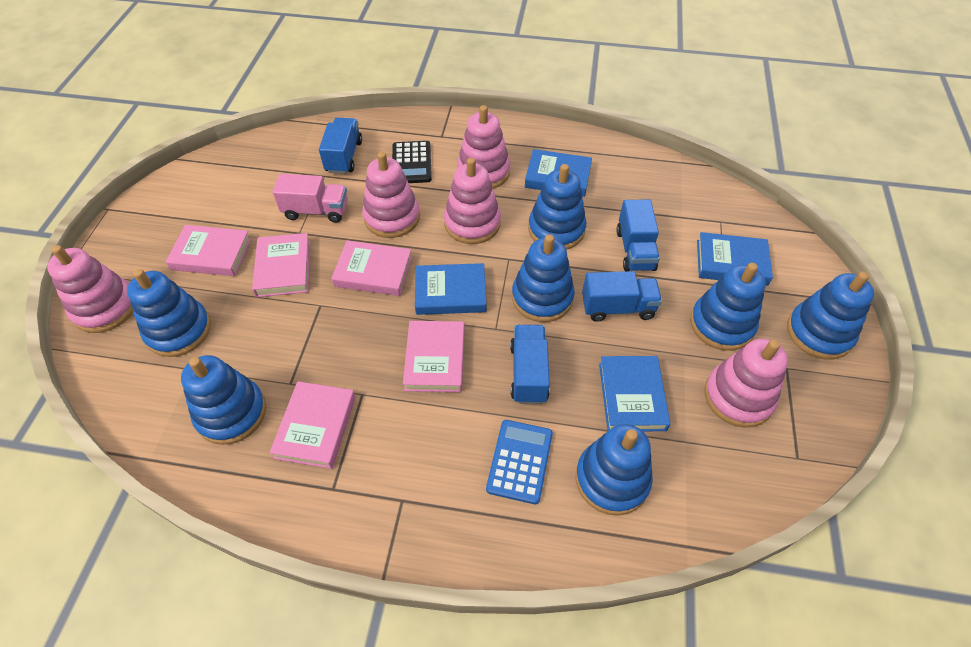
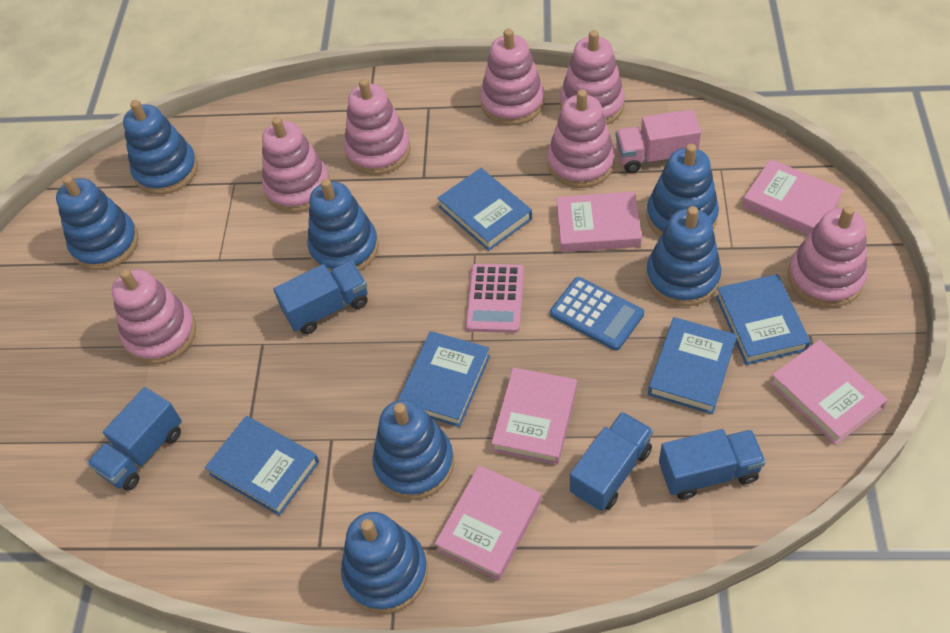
black calculator: 1 -> 0
blue book: 4 -> 5
pink calculator: 0 -> 1
pink stacking toy: 5 -> 7

